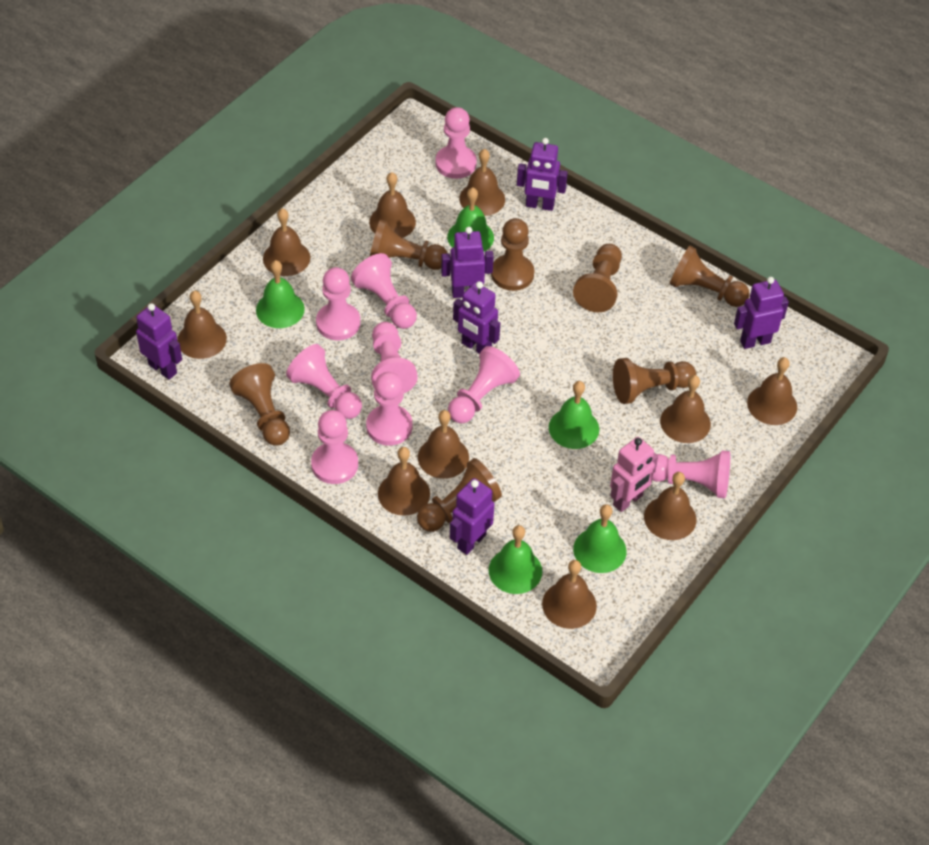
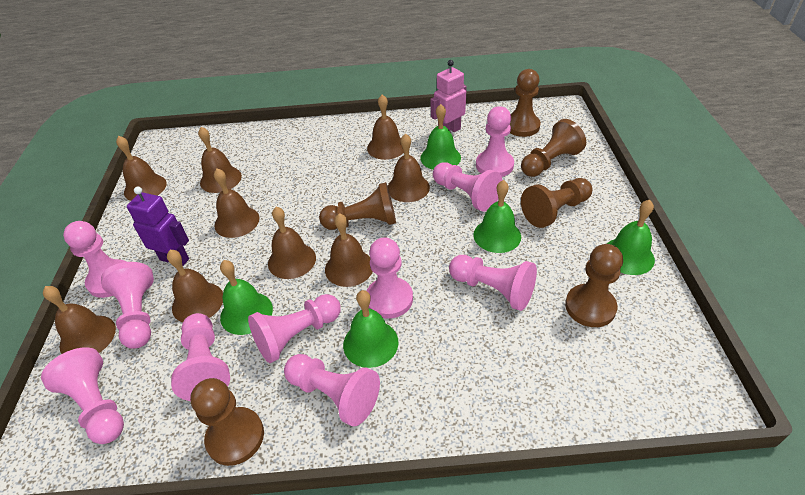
brown bell: 10 -> 9
brown pawn: 7 -> 6
pink pawn: 9 -> 10
purple robot: 6 -> 1

